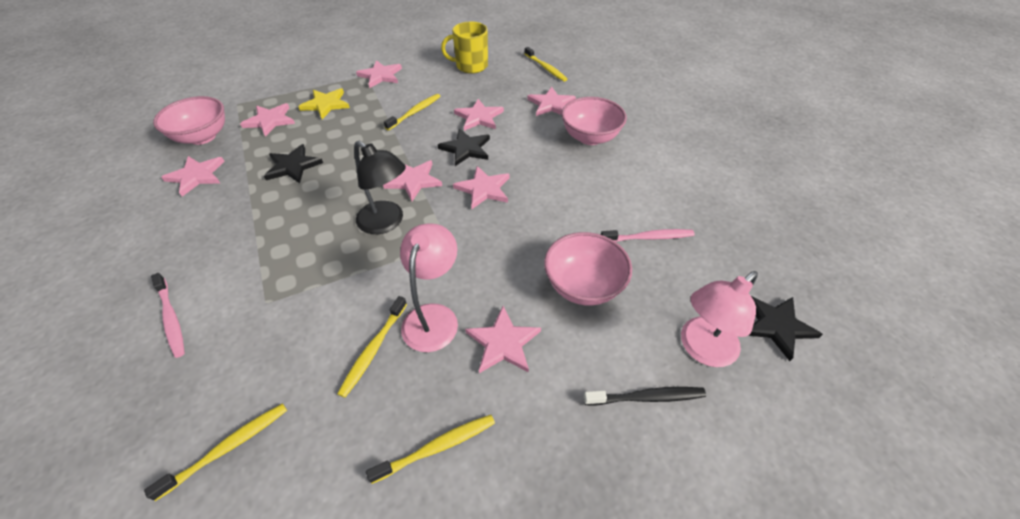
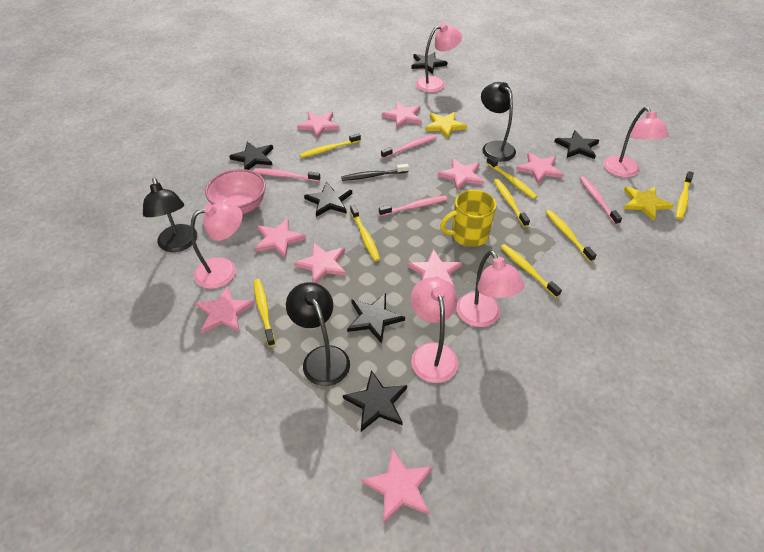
black lamp: 1 -> 3
black star: 3 -> 6
pink bowl: 3 -> 1
pink lamp: 2 -> 5
pink star: 8 -> 9
pink toothbrush: 2 -> 4
yellow star: 1 -> 2
yellow toothbrush: 5 -> 8

